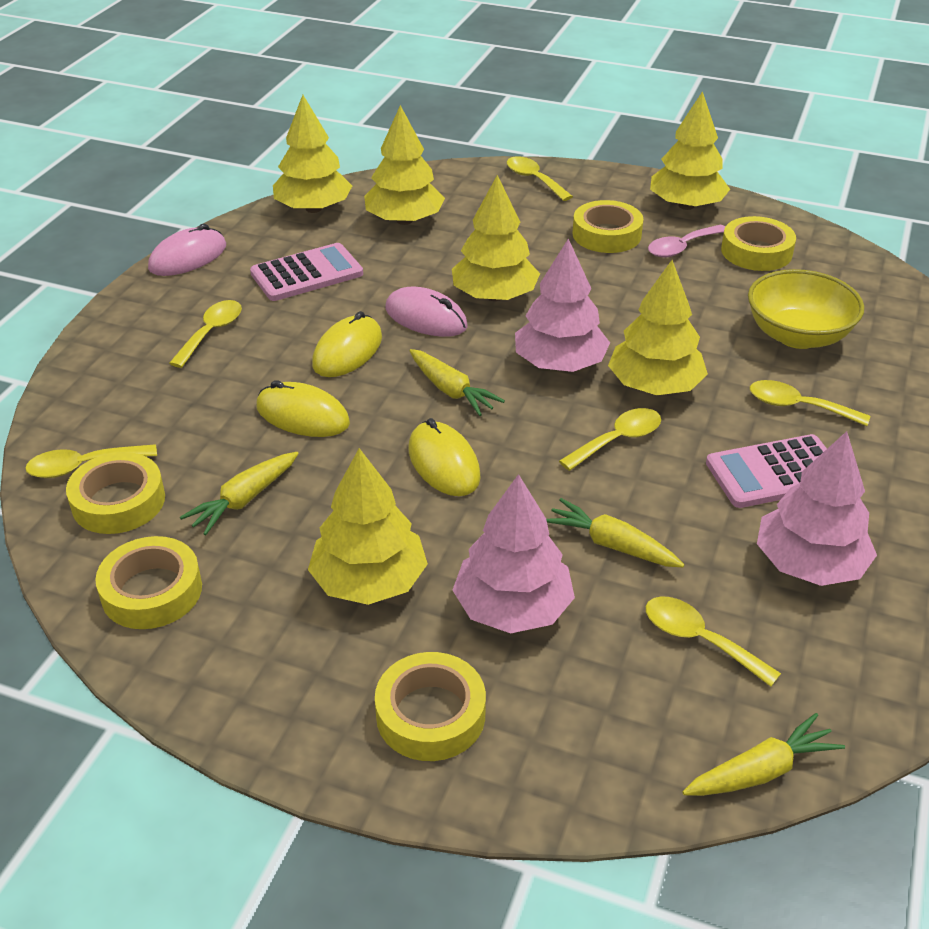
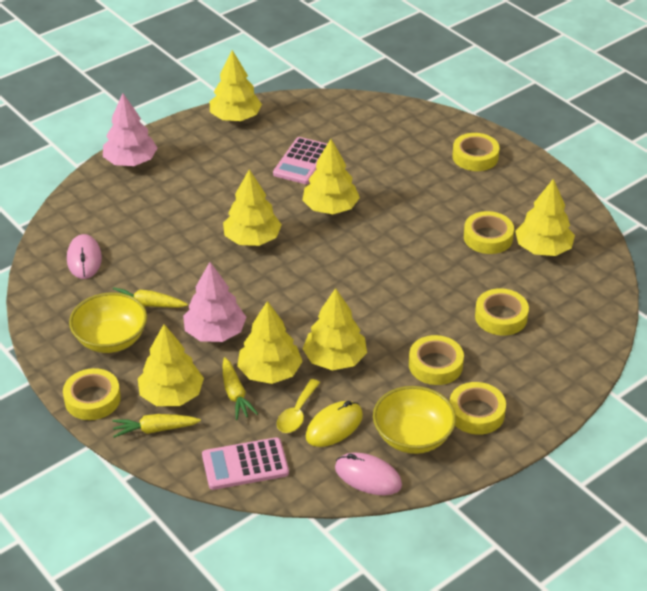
pink spoon: 1 -> 0
pink tree: 3 -> 2
yellow bowl: 1 -> 2
yellow carrot: 4 -> 3
yellow mouse: 3 -> 1
yellow spoon: 6 -> 1
yellow tape: 5 -> 6
yellow tree: 6 -> 7

